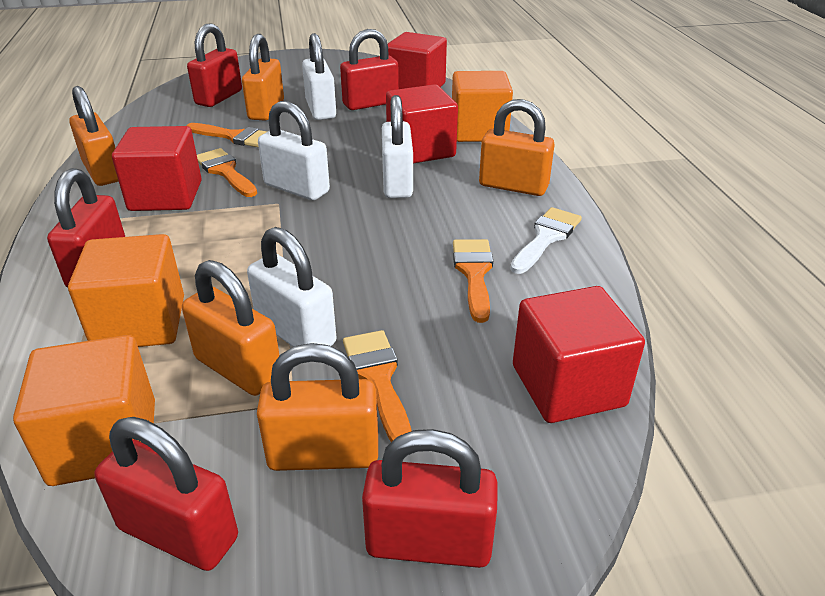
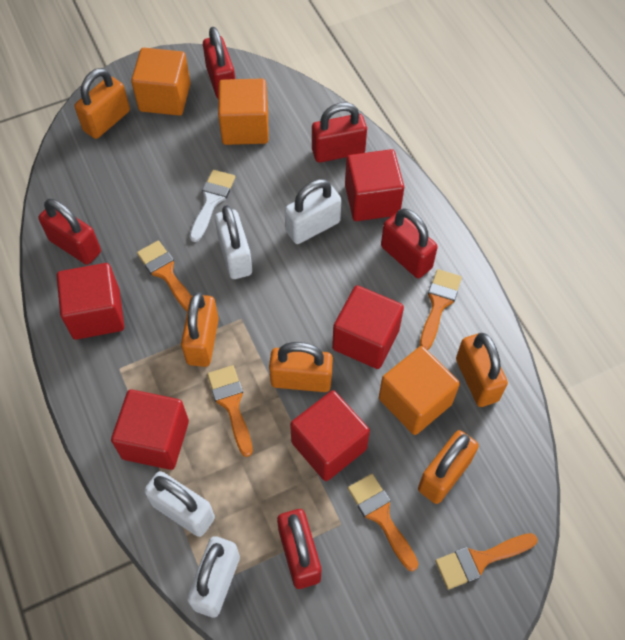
orange brush: 4 -> 5
red cube: 4 -> 5

